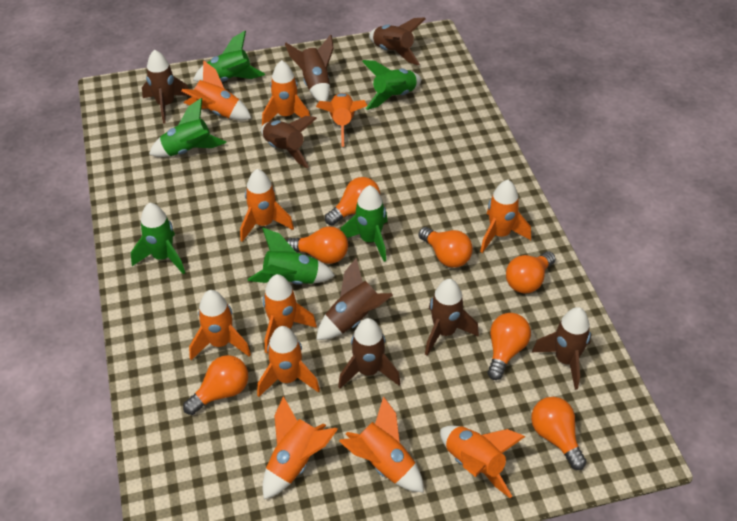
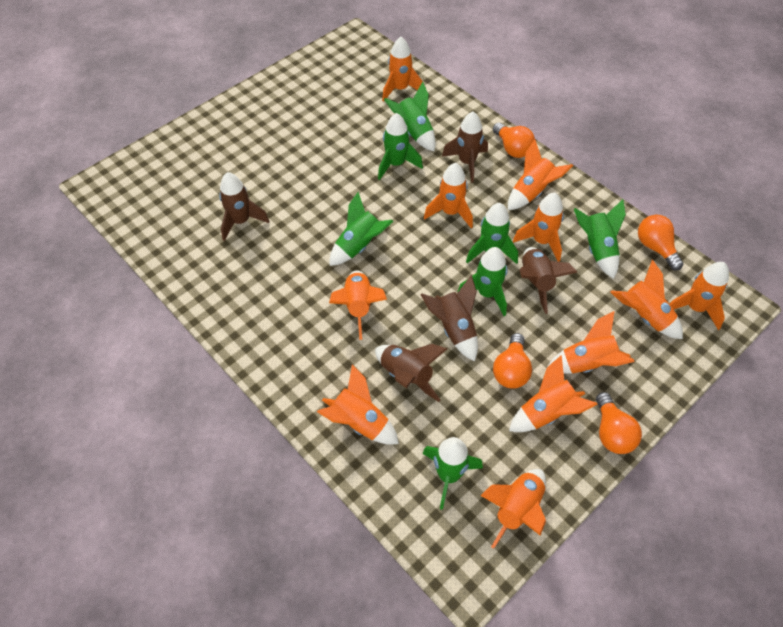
brown rocket: 8 -> 5
green rocket: 6 -> 7
orange light bulb: 7 -> 4

